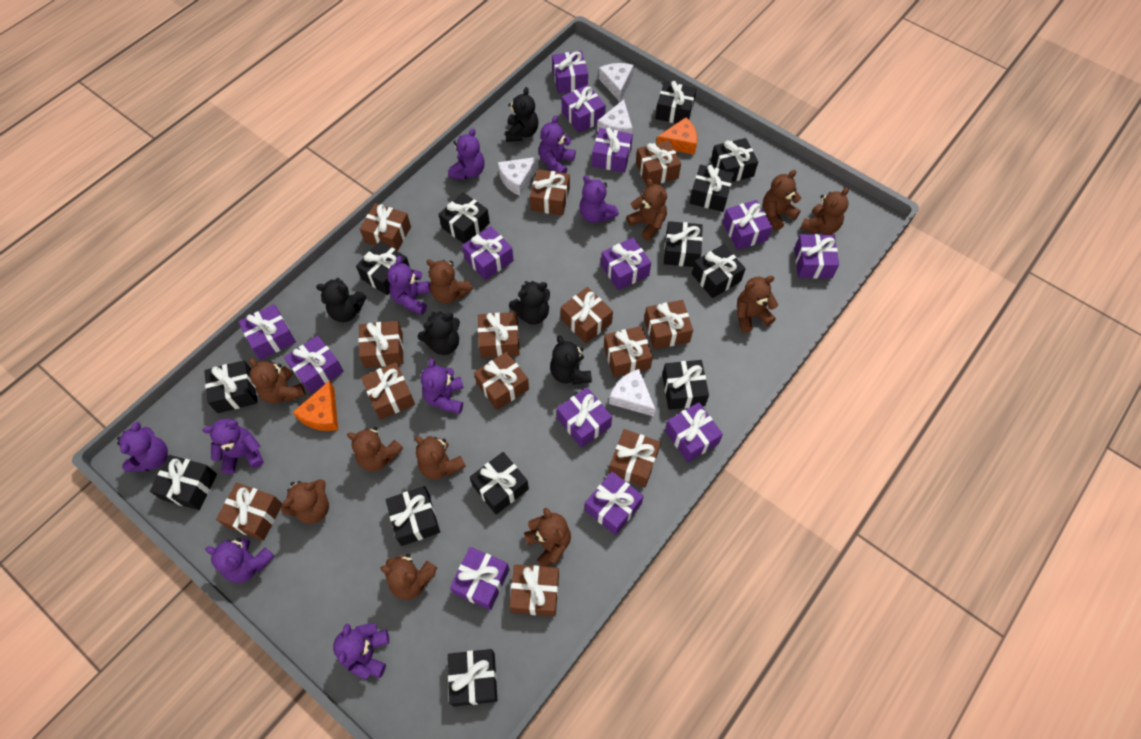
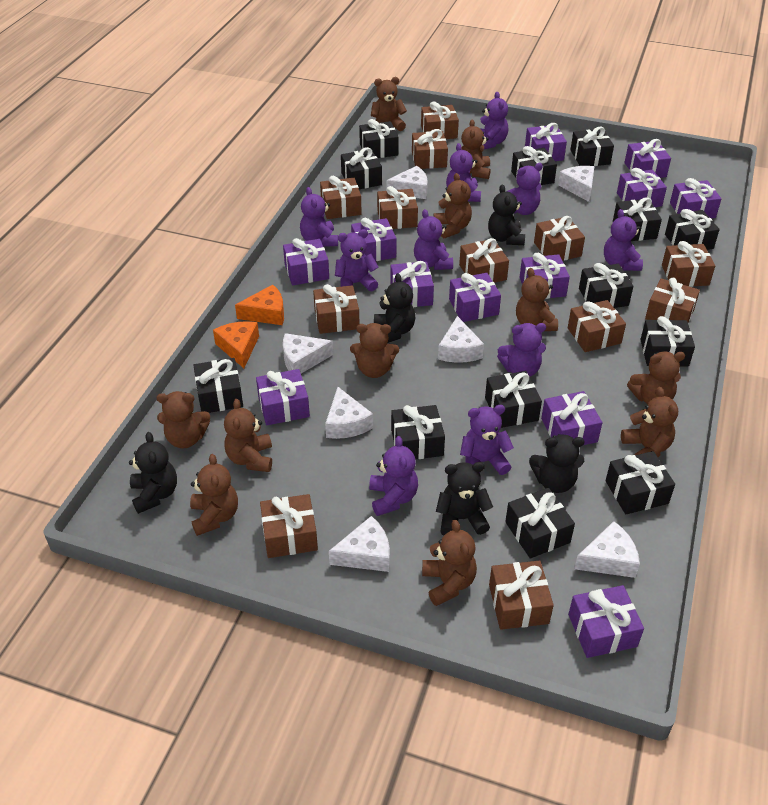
brown gift: 13 -> 12
purple gift: 13 -> 12
purple teddy bear: 9 -> 10
white cheese: 4 -> 7

